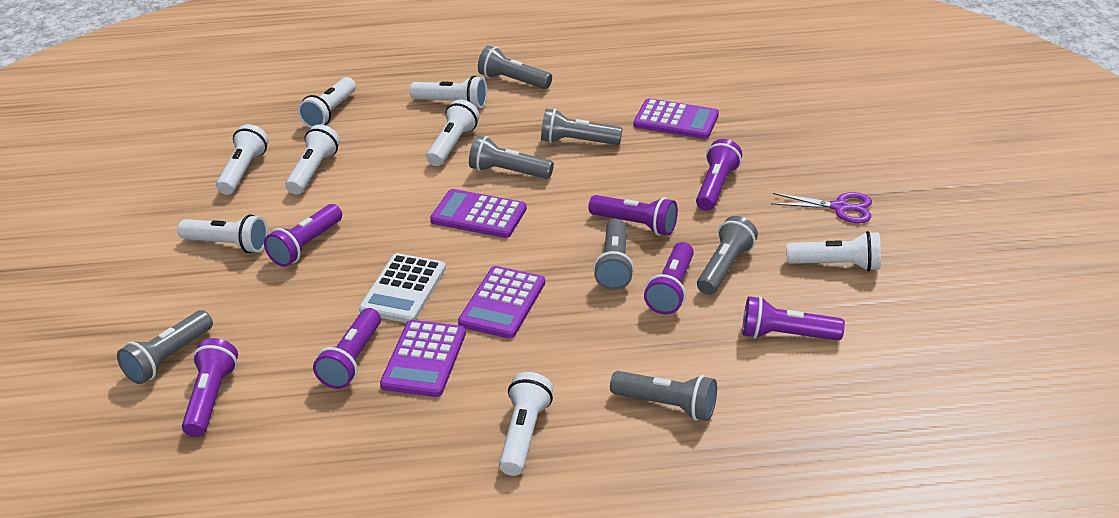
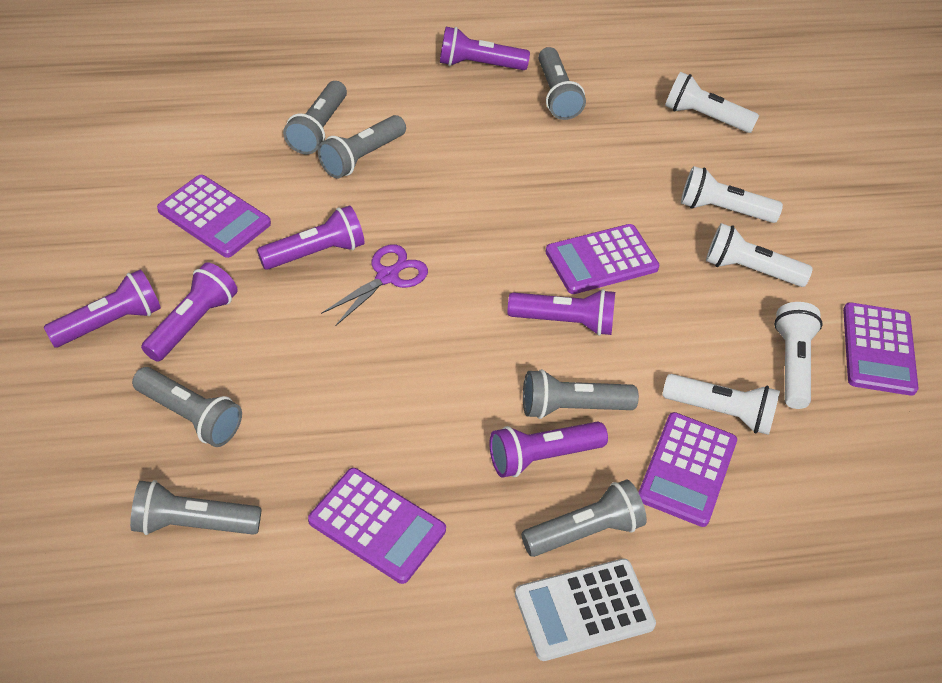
purple calculator: 4 -> 5
purple flashlight: 7 -> 6
white flashlight: 8 -> 5

